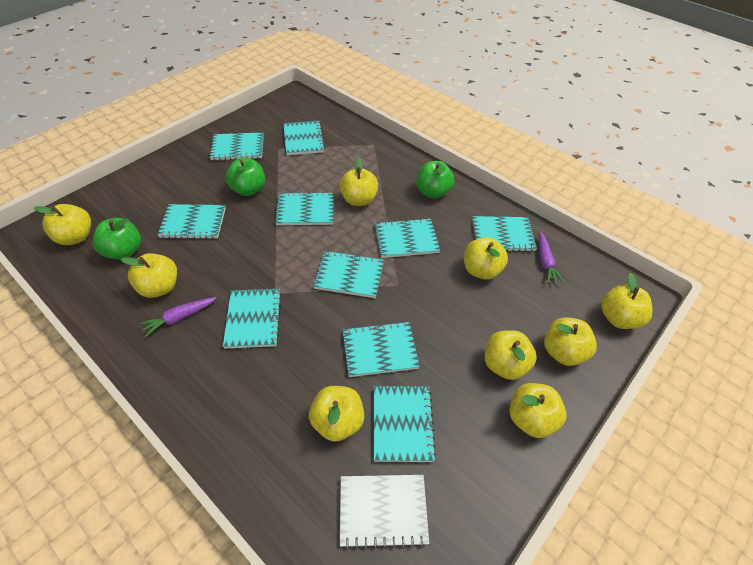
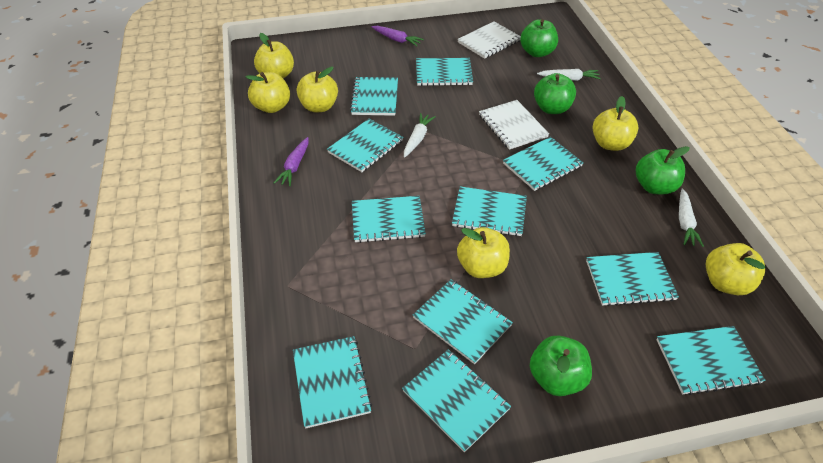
green apple: 3 -> 4
turquoise notebook: 10 -> 11
white carrot: 0 -> 3
white notebook: 1 -> 2
yellow apple: 9 -> 6

